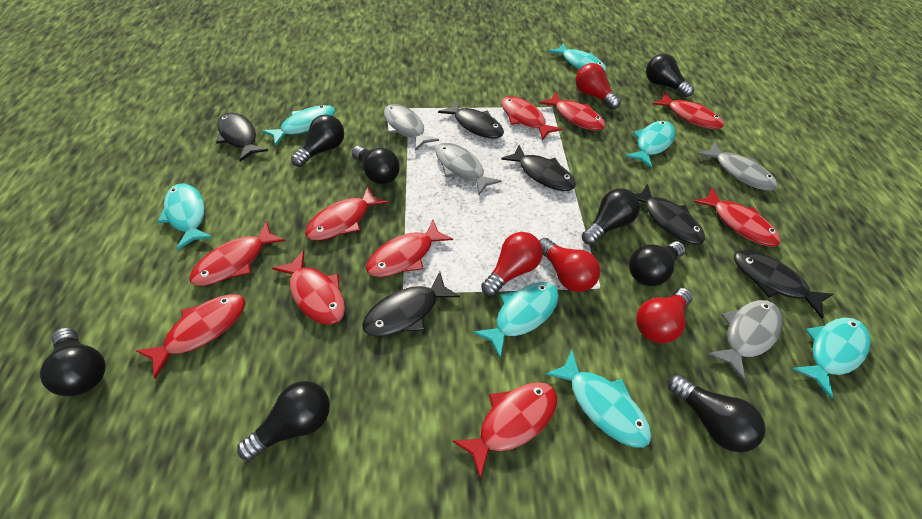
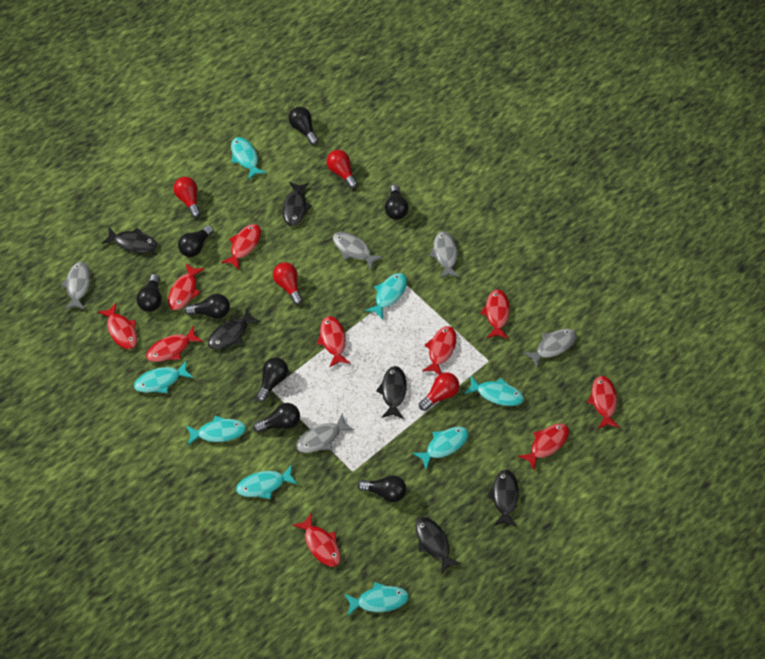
grey fish: 4 -> 5
turquoise fish: 7 -> 8

